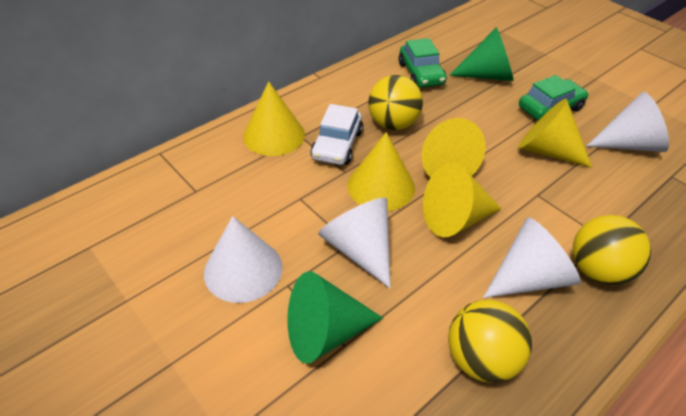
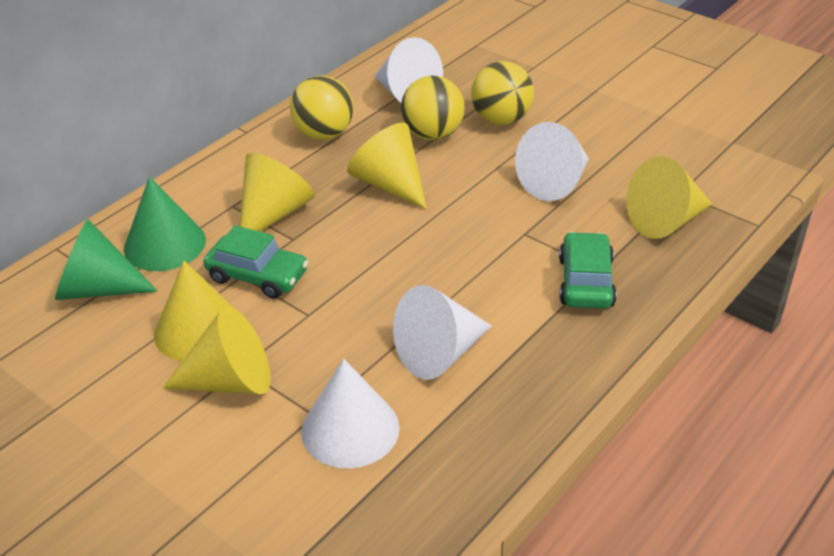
white car: 1 -> 0

